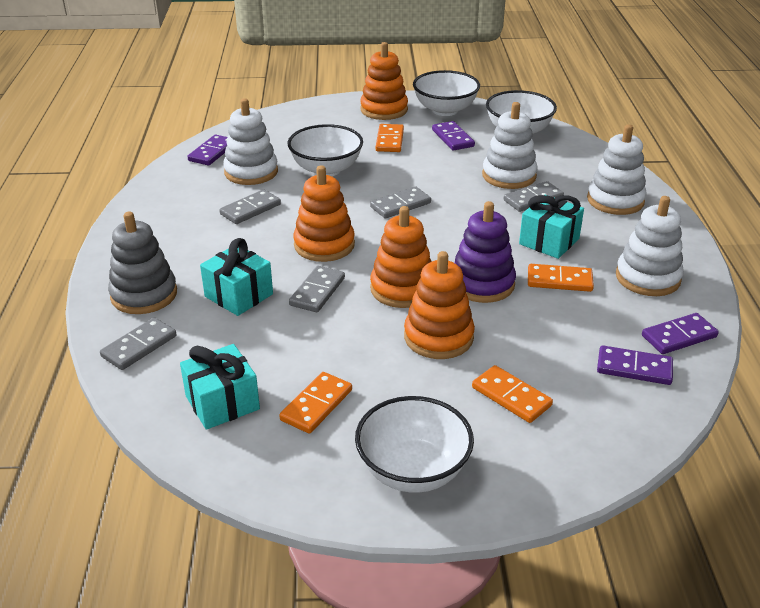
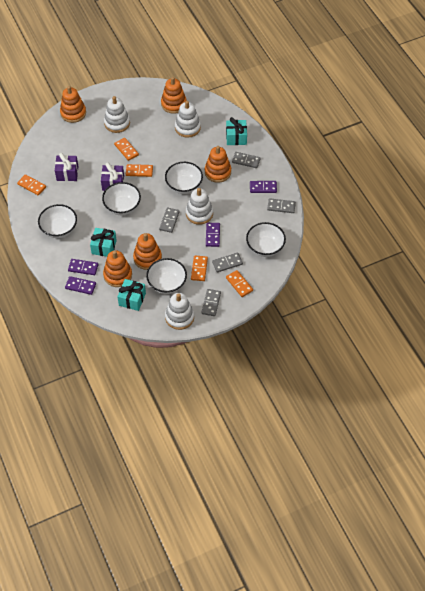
grey stacking toy: 1 -> 0
orange domino: 4 -> 5
orange stacking toy: 4 -> 5
purple gift: 0 -> 2
purple stacking toy: 1 -> 0
white bowl: 4 -> 5

